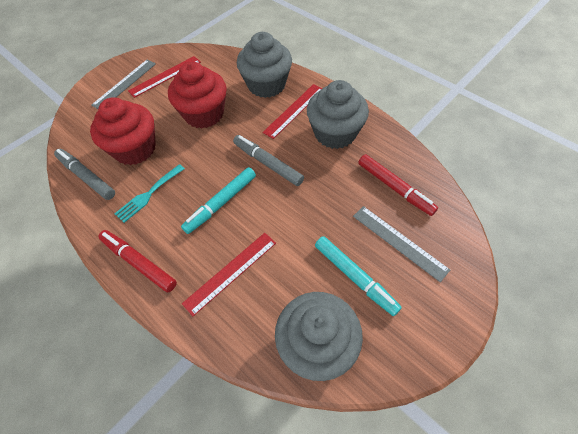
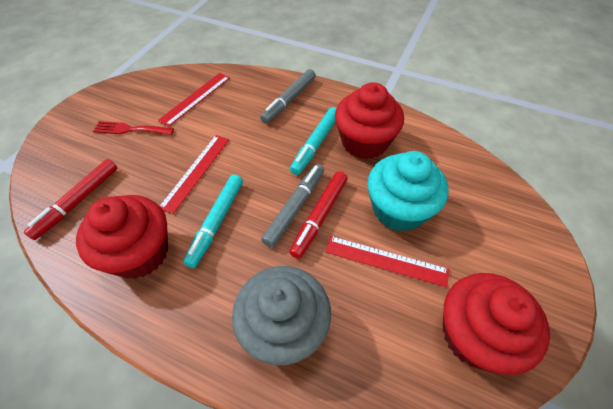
grey cupcake: 3 -> 1
grey ruler: 2 -> 0
red cupcake: 2 -> 3
red fork: 0 -> 1
turquoise cupcake: 0 -> 1
turquoise fork: 1 -> 0

